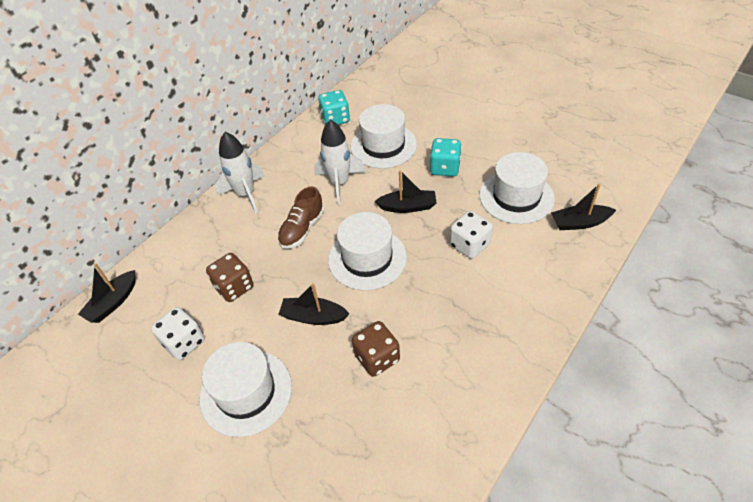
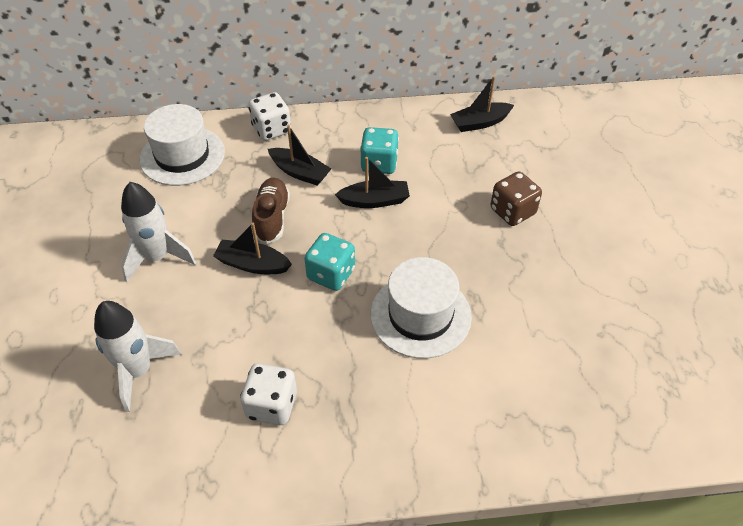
brown dice: 2 -> 1
white hat: 4 -> 2

